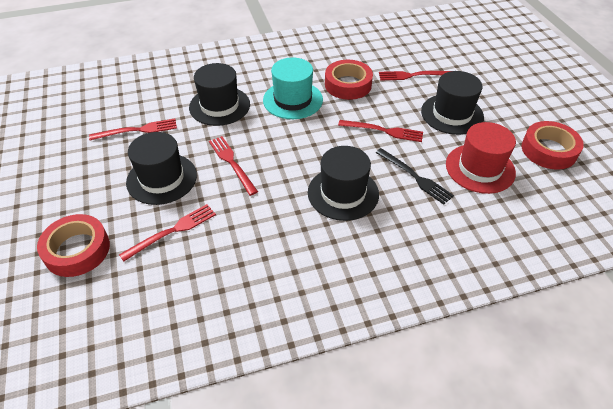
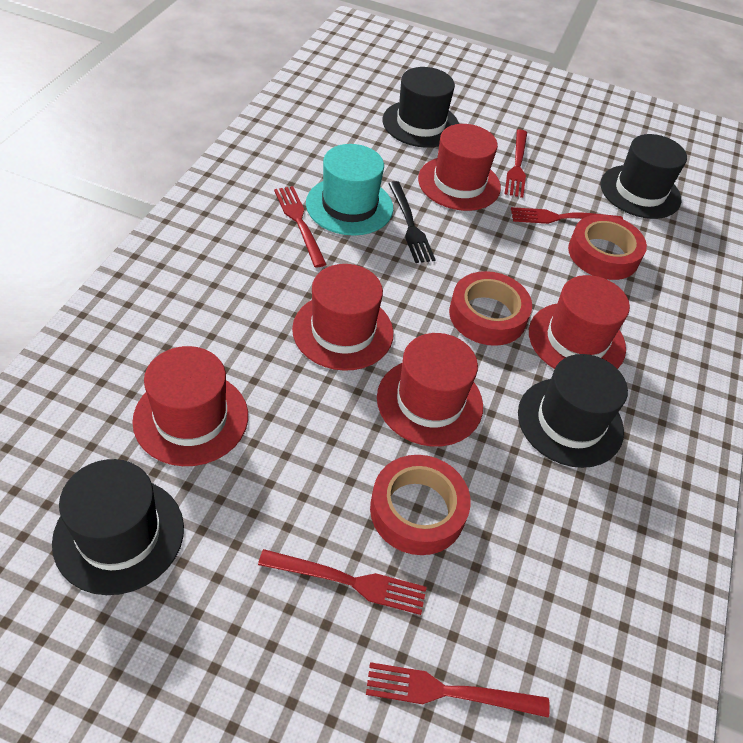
red hat: 1 -> 5

